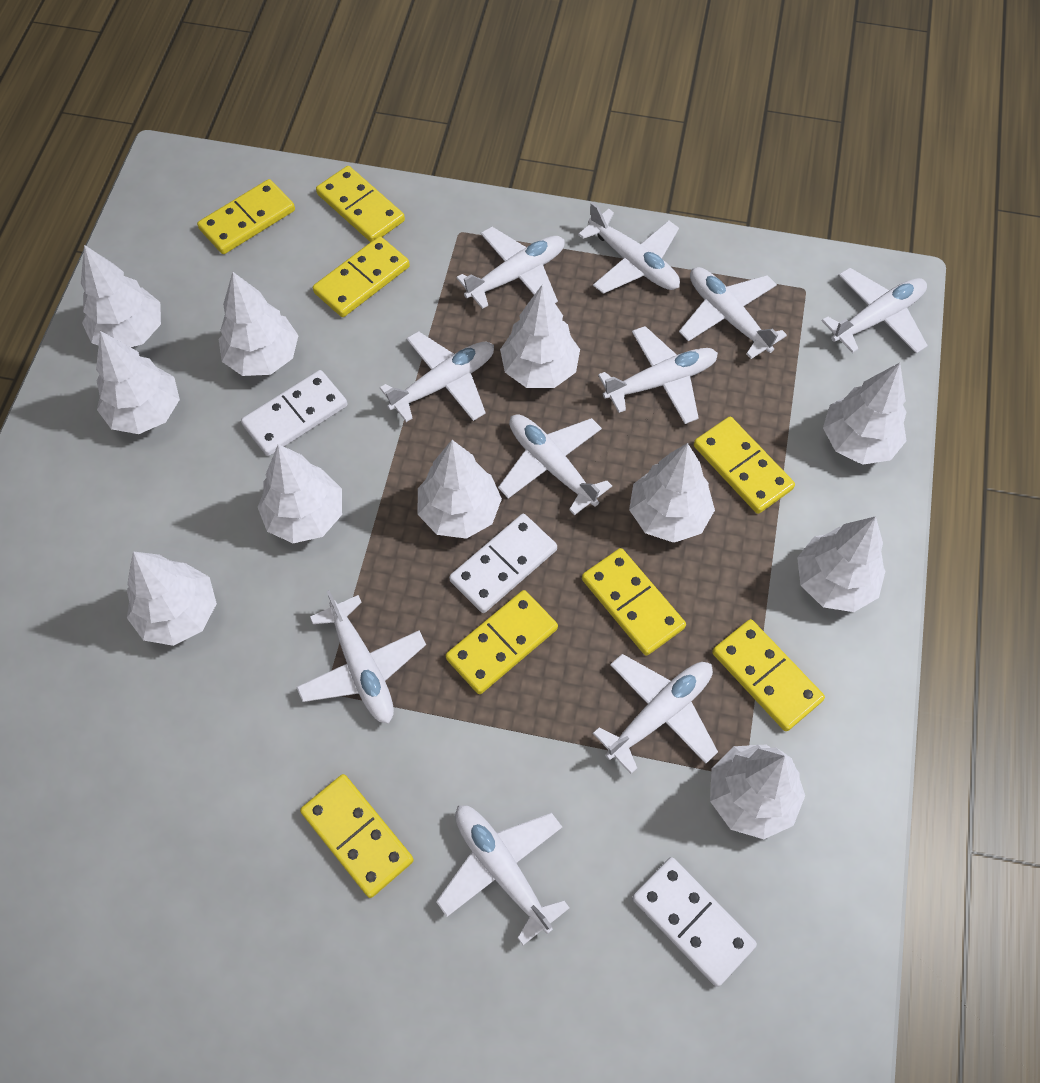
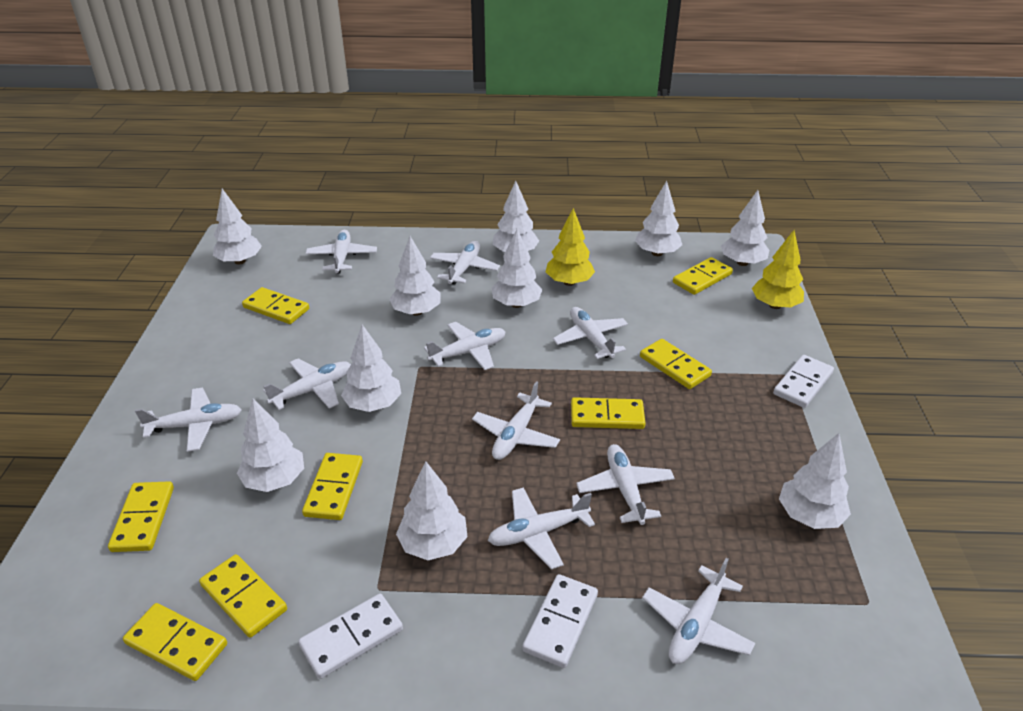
white tree: 11 -> 10
yellow tree: 0 -> 2

